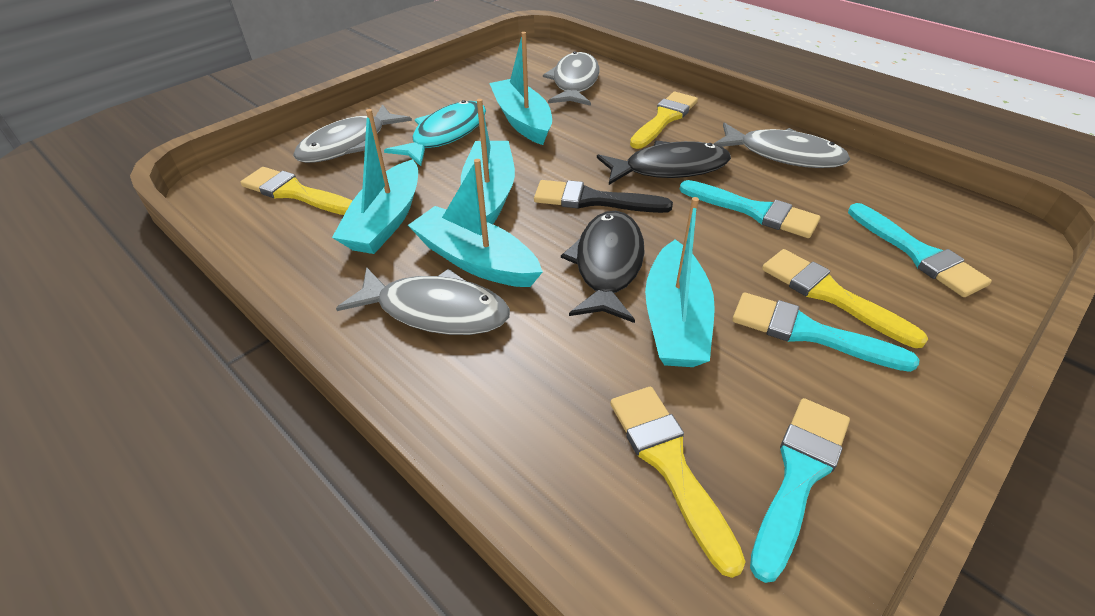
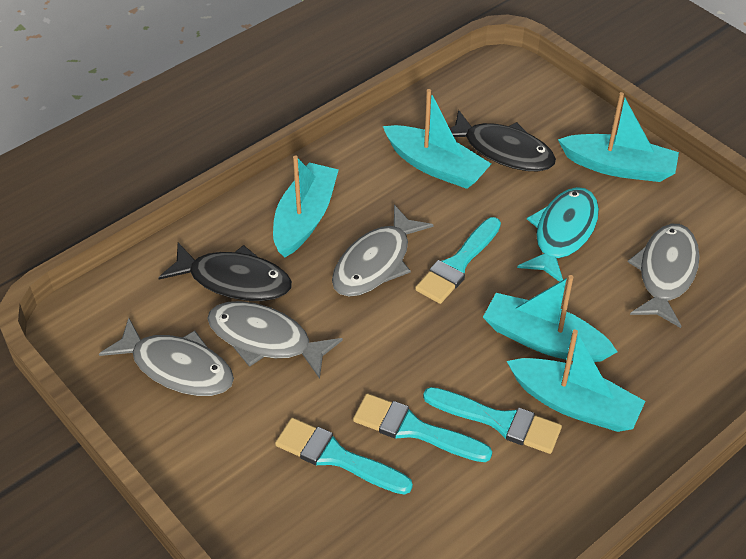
black brush: 1 -> 0
yellow brush: 4 -> 0

